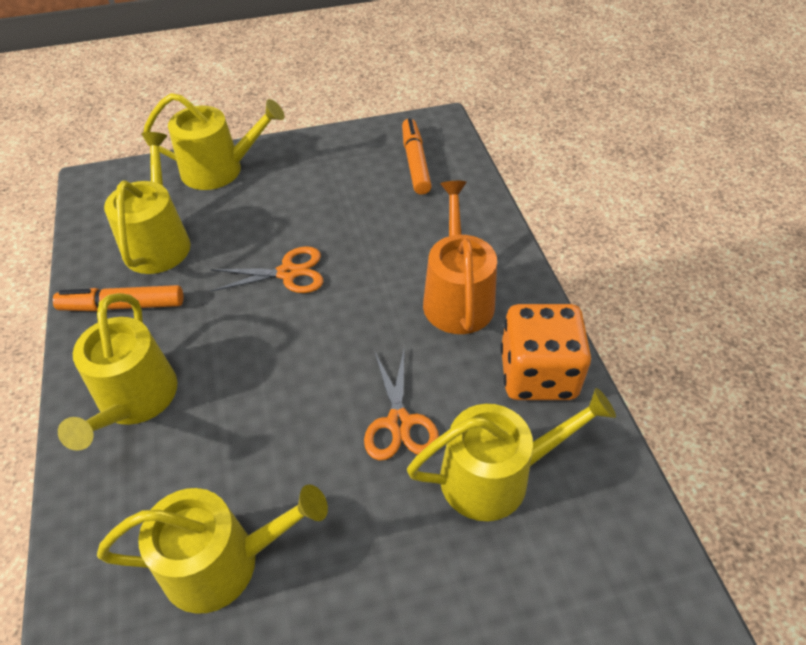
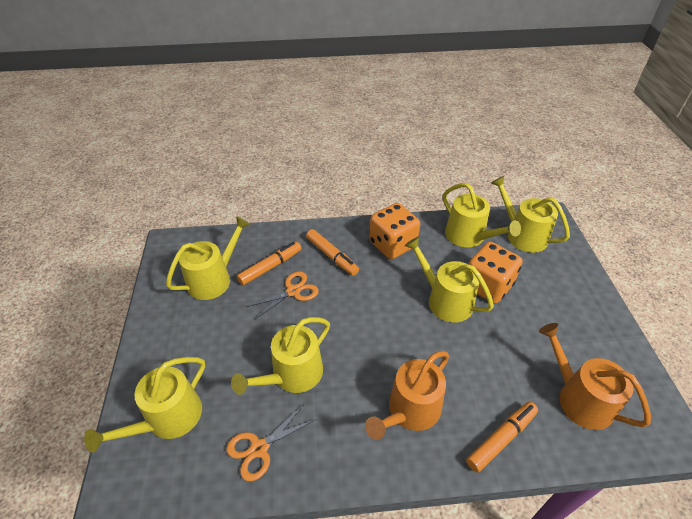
orange dice: 1 -> 2
orange marker: 2 -> 3
orange watering can: 1 -> 2
yellow watering can: 5 -> 6

